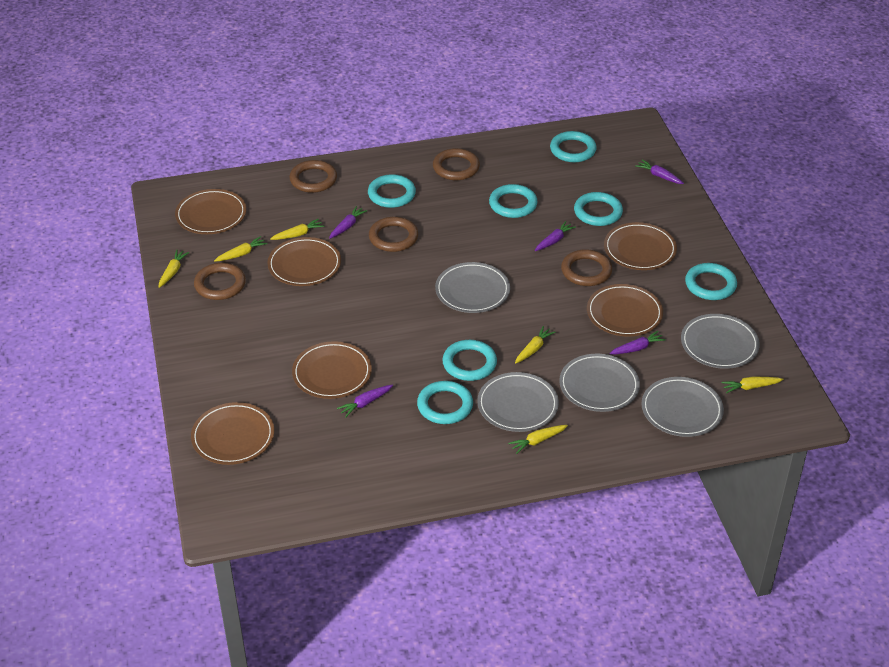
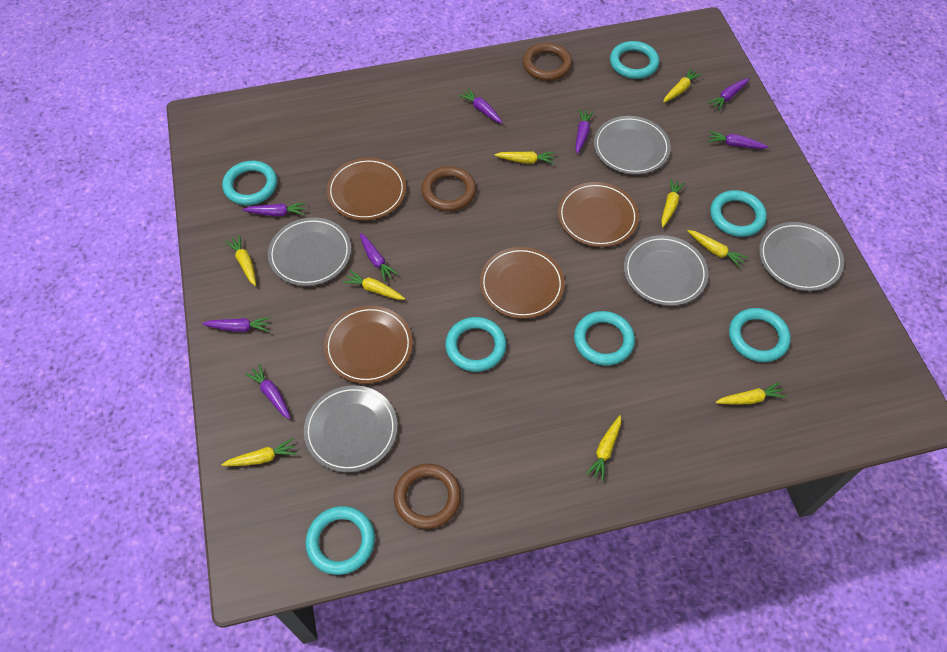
brown plate: 6 -> 4
brown ring: 5 -> 3
purple carrot: 5 -> 8
yellow carrot: 6 -> 9

